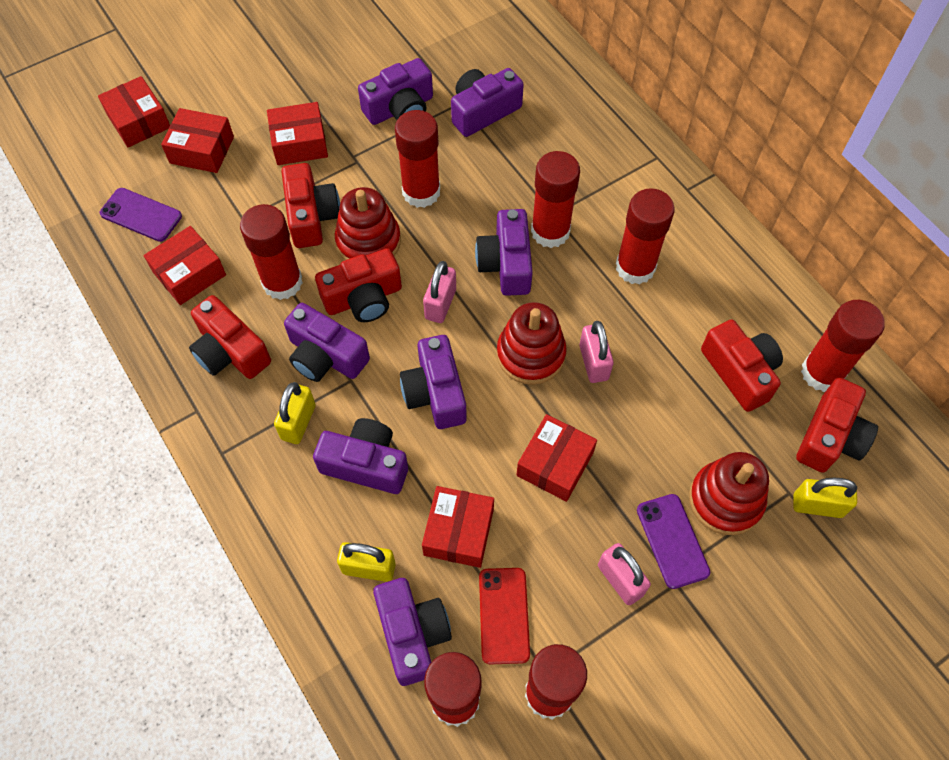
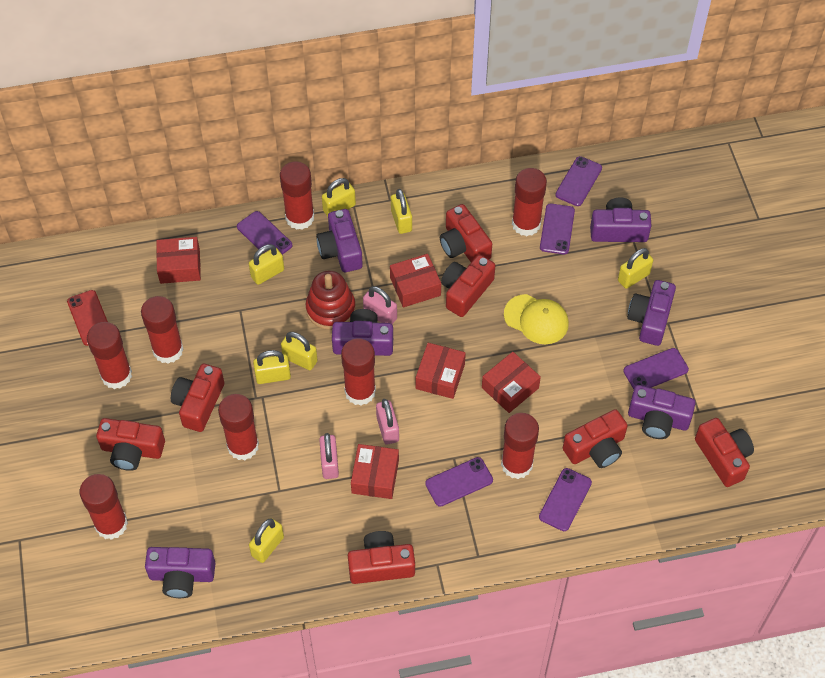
purple camera: 7 -> 6
purple phone: 2 -> 6
red box: 6 -> 5
red camera: 5 -> 7
red glue stick: 7 -> 8
red stacking toy: 3 -> 1
yellow cap: 0 -> 1
yellow padlock: 3 -> 7

